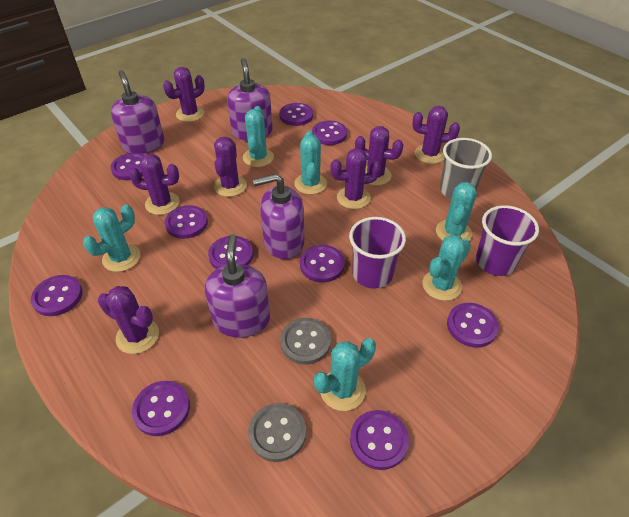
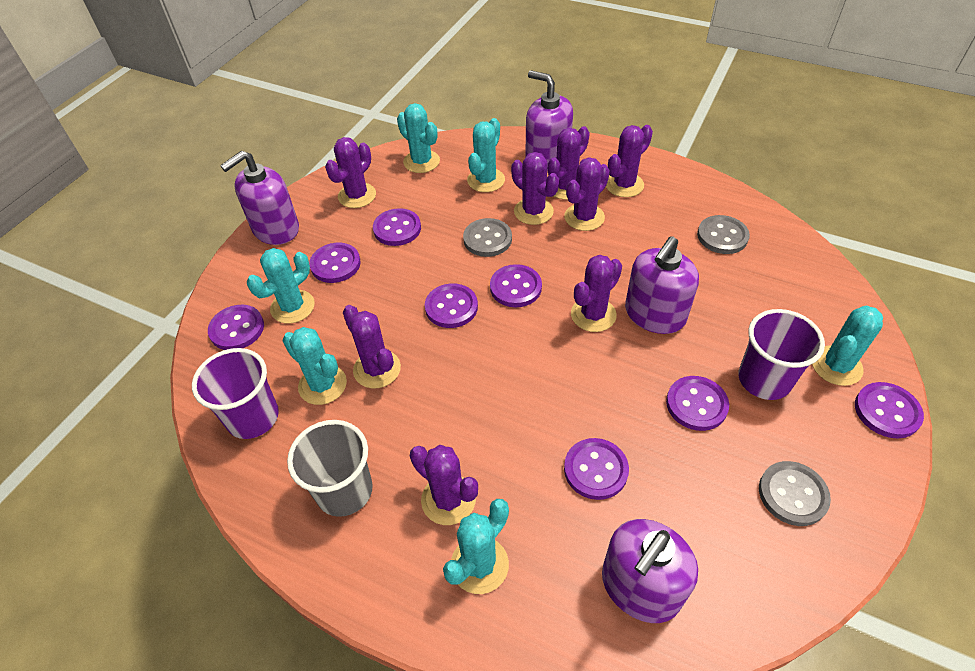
grey button: 2 -> 3
purple button: 10 -> 8
purple cactus: 7 -> 8

